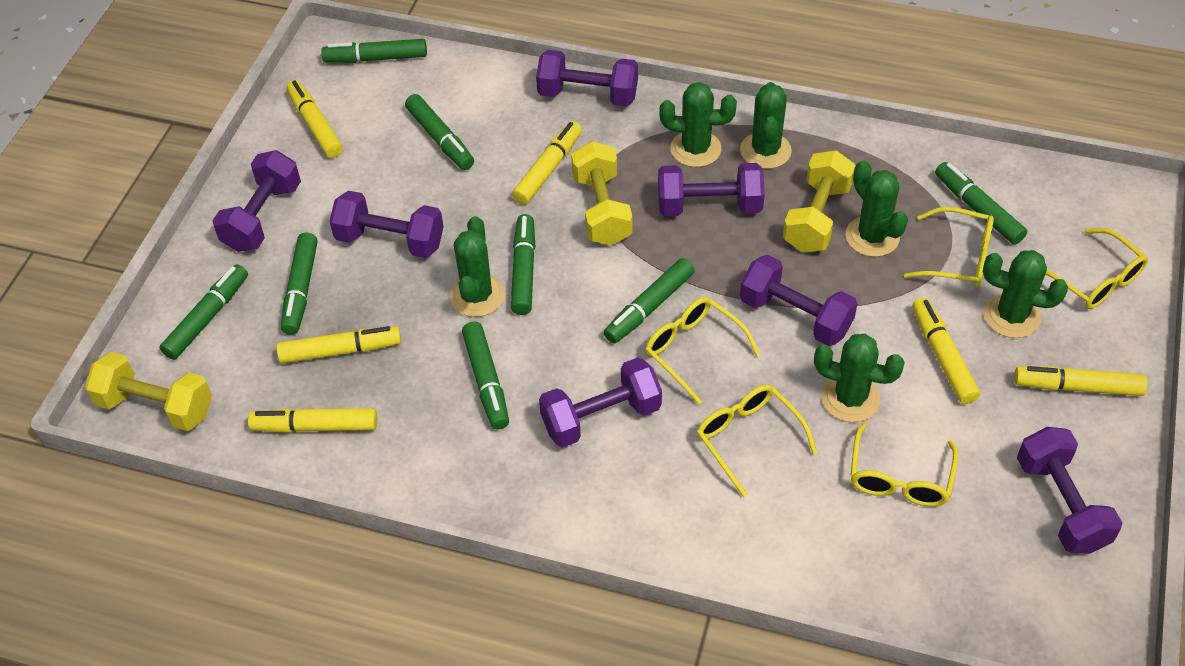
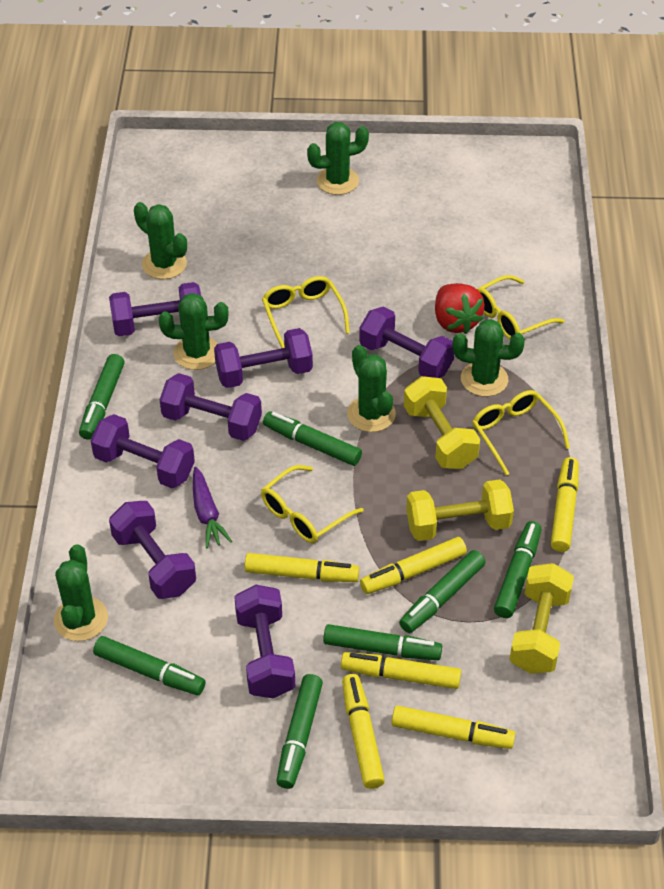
green marker: 8 -> 7
purple carrot: 0 -> 1
red strawberry: 0 -> 1
yellow glasses: 5 -> 4

